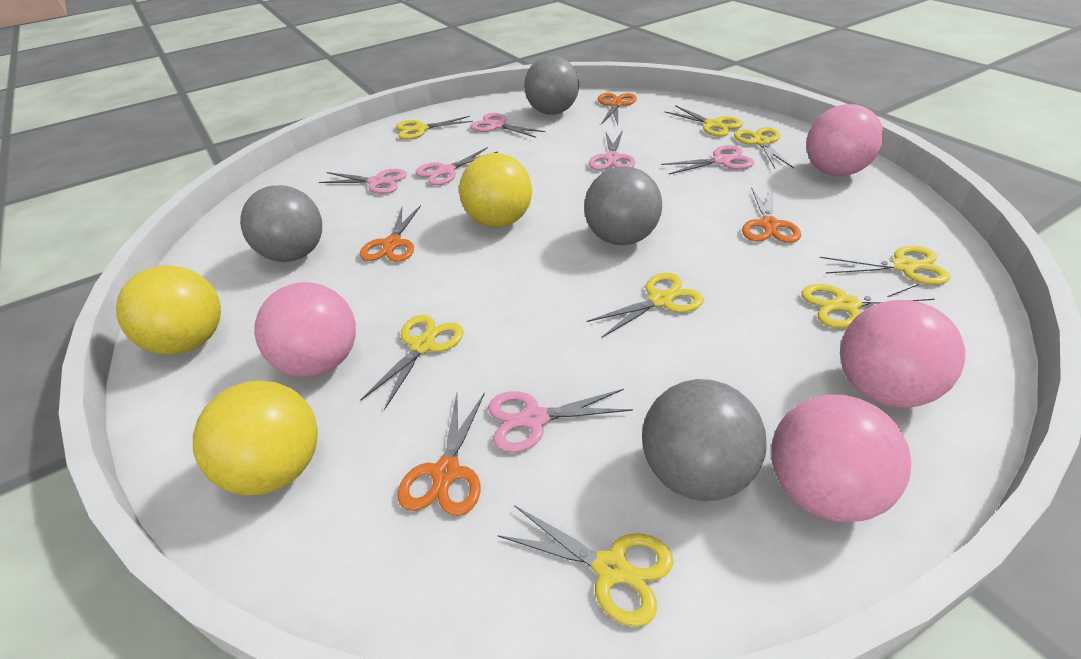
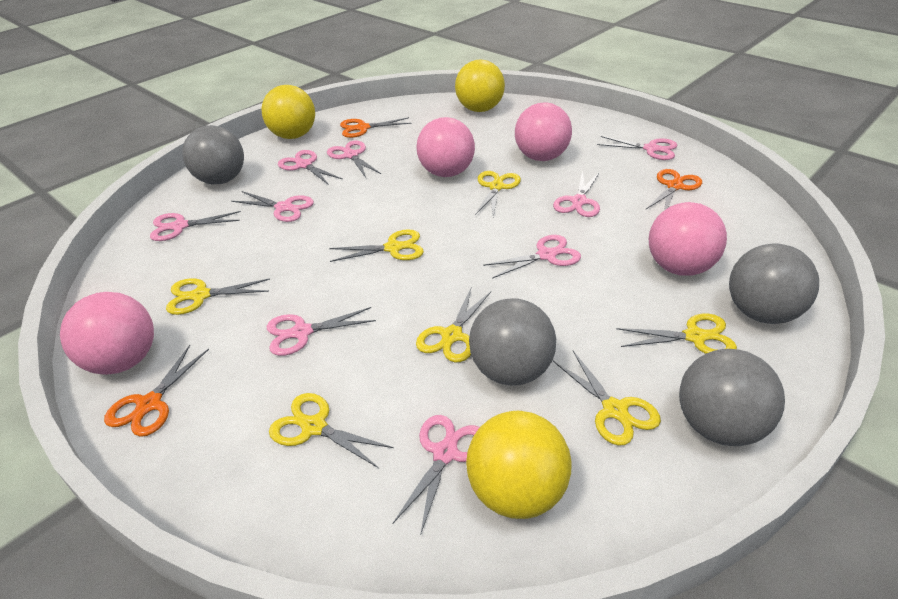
orange scissors: 4 -> 3
pink scissors: 6 -> 9
yellow scissors: 8 -> 7

